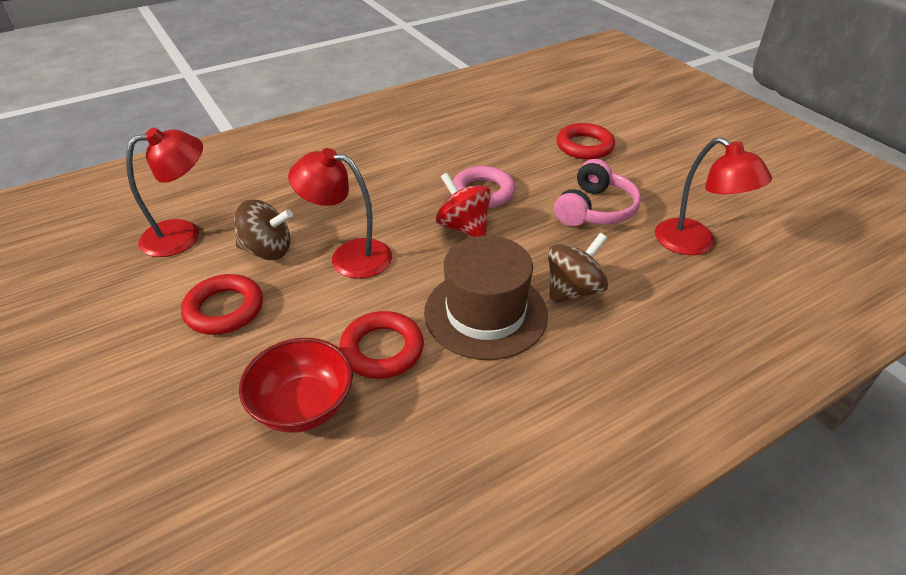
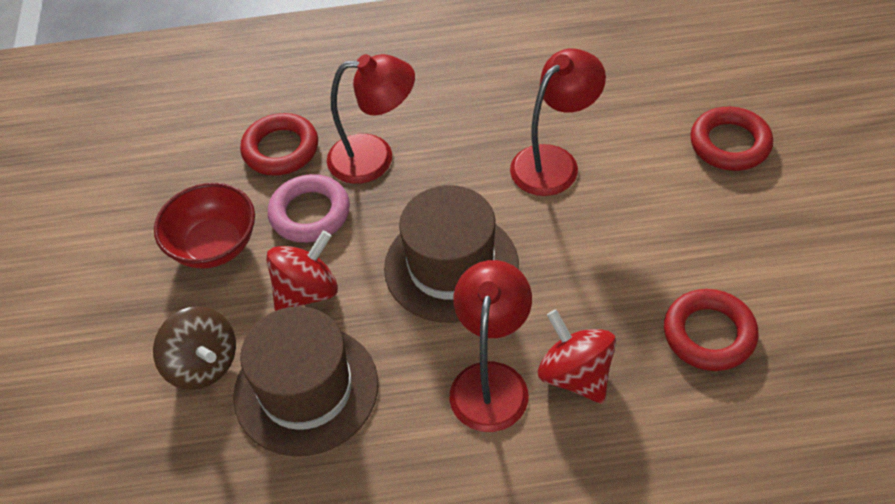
brown hat: 1 -> 2
brown spinning top: 2 -> 1
pink headphones: 1 -> 0
red spinning top: 1 -> 2

